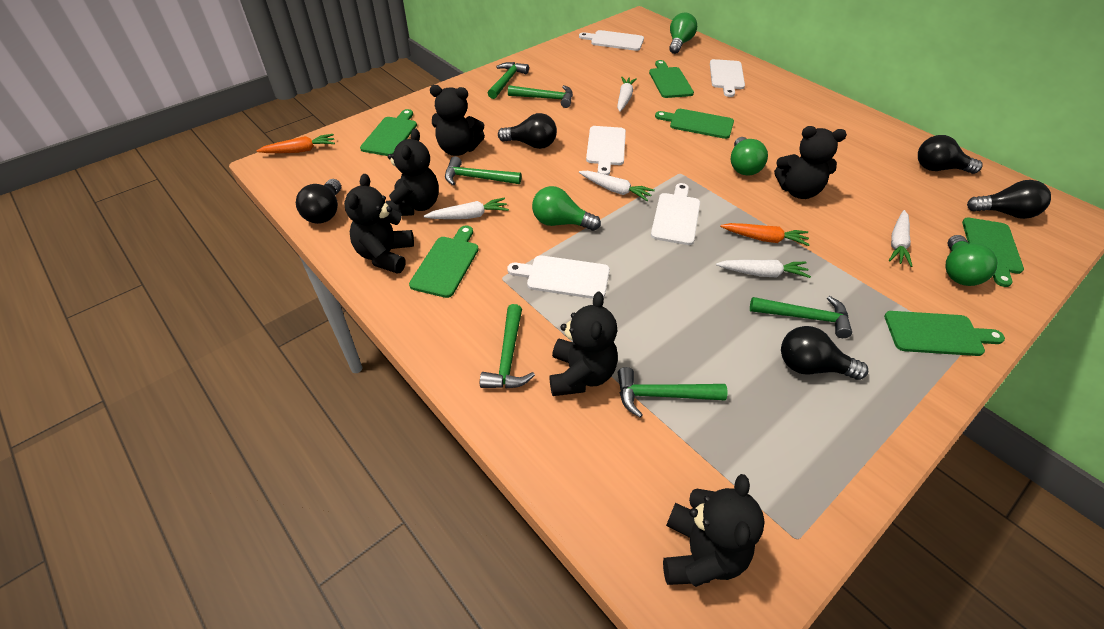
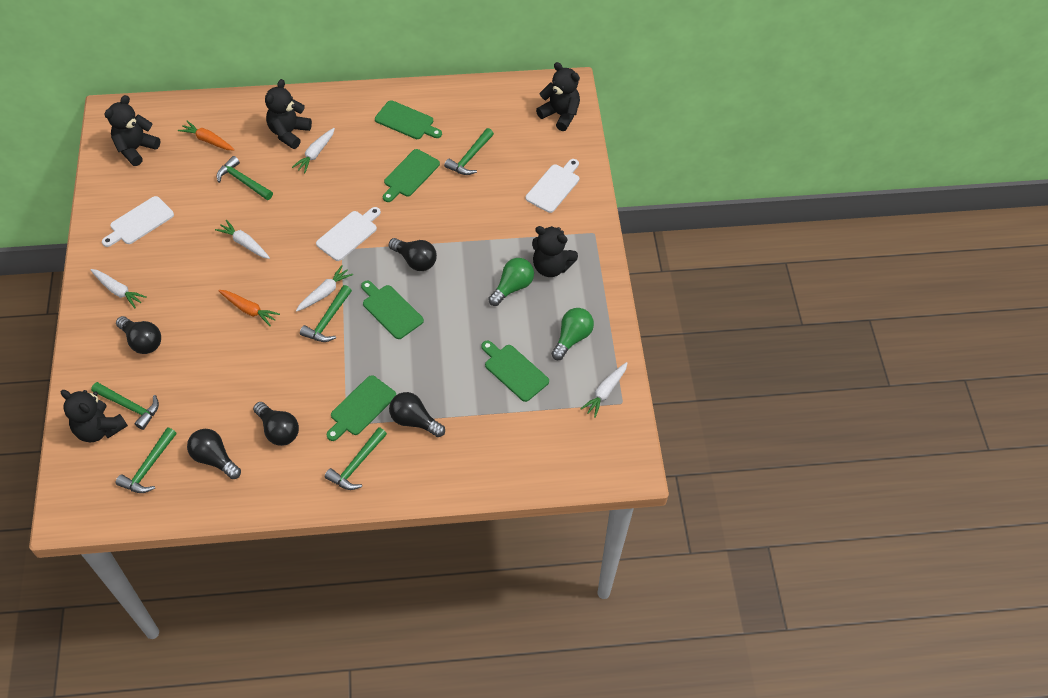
black teddy bear: 6 -> 5
green cutting board: 6 -> 5
green light bulb: 4 -> 2
white cutting board: 5 -> 3

